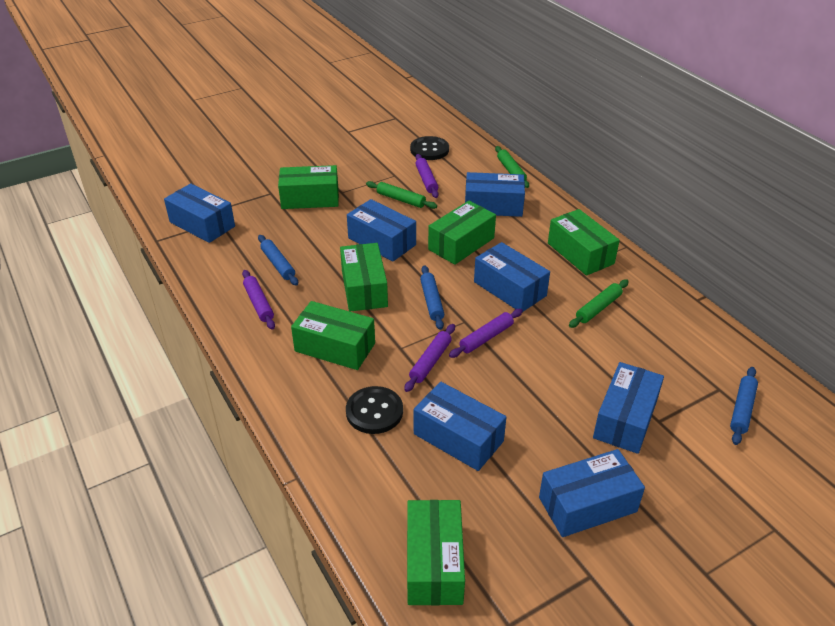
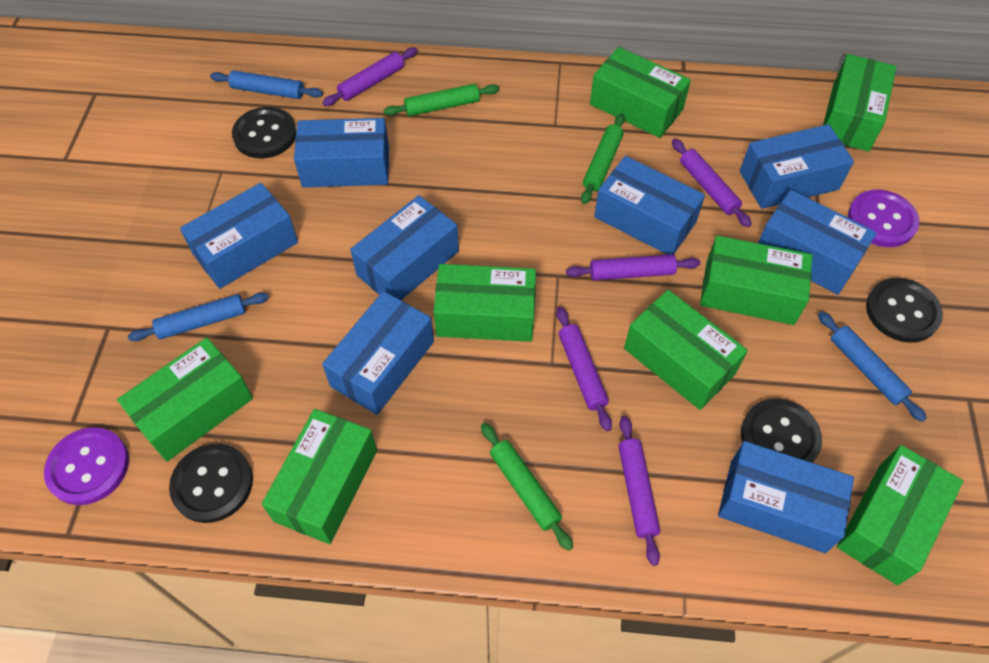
black button: 2 -> 4
blue box: 7 -> 8
green box: 6 -> 8
purple button: 0 -> 2
purple rolling pin: 4 -> 5

